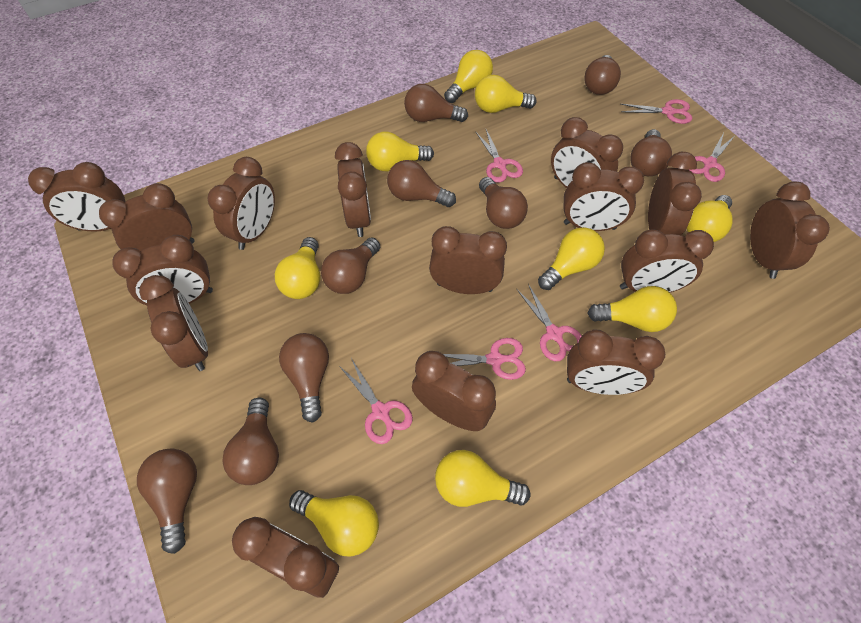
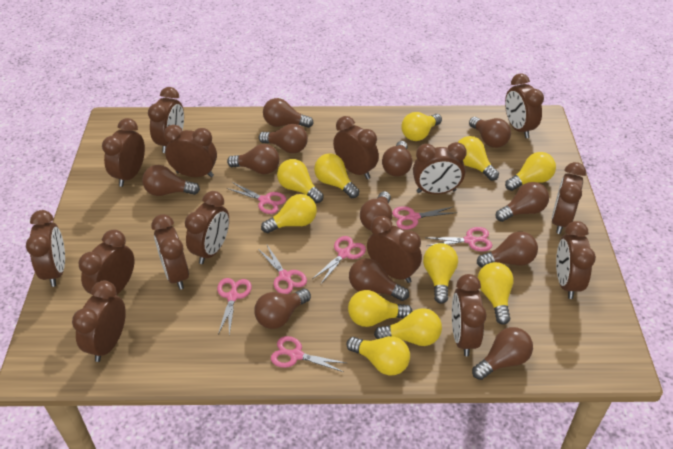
brown light bulb: 9 -> 12
pink scissors: 6 -> 7
yellow light bulb: 9 -> 11

